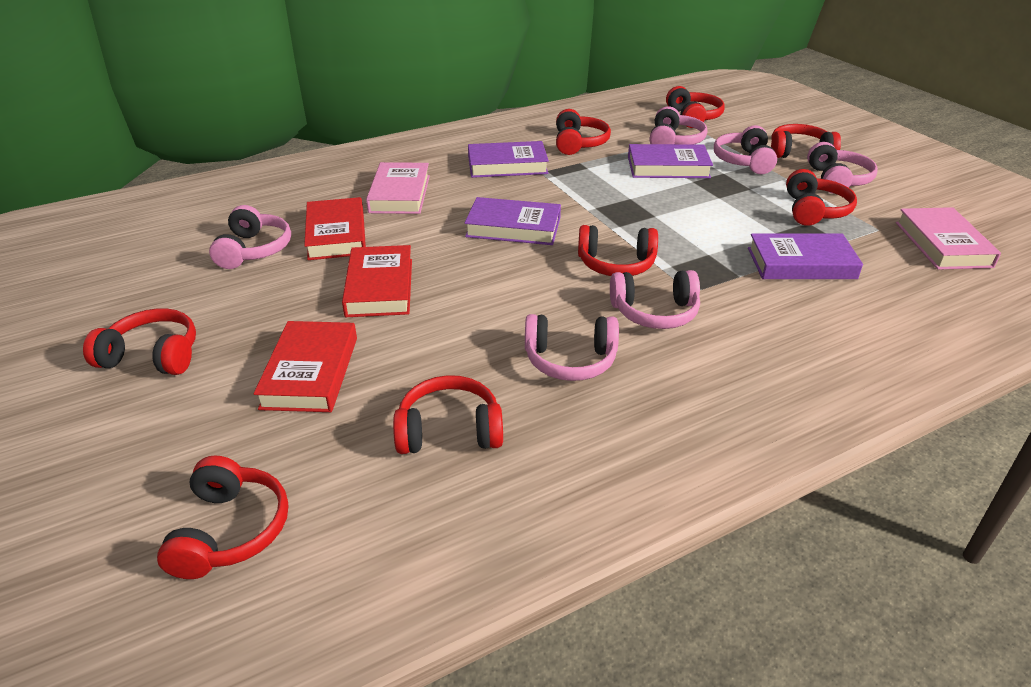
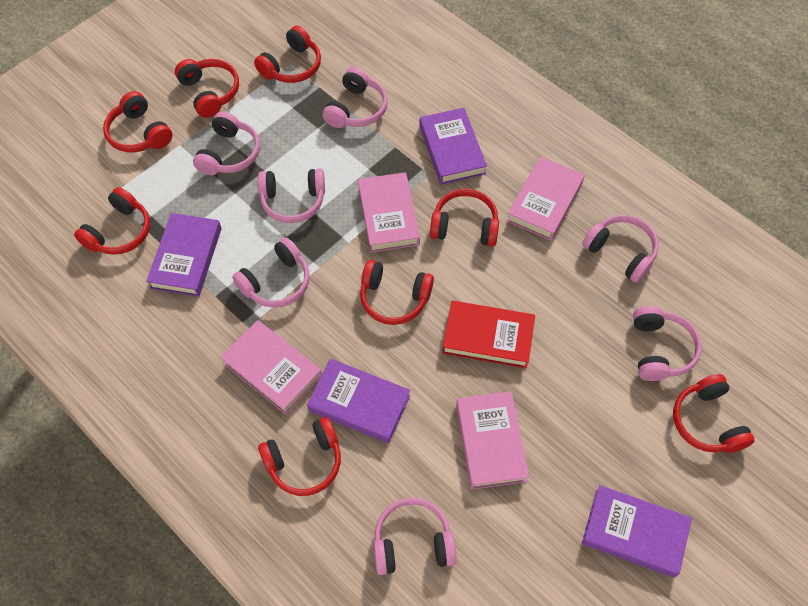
pink book: 2 -> 4
pink headphones: 6 -> 7
red book: 3 -> 1

